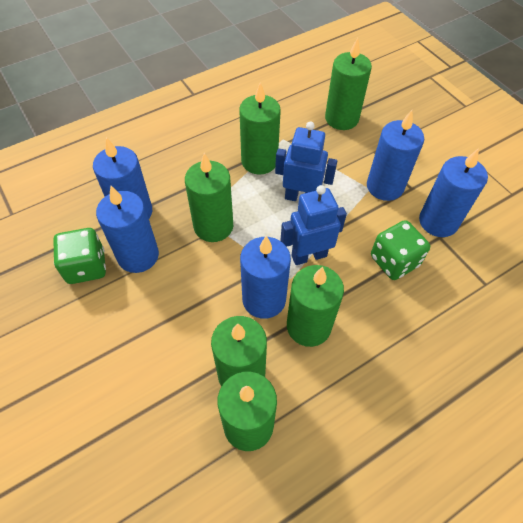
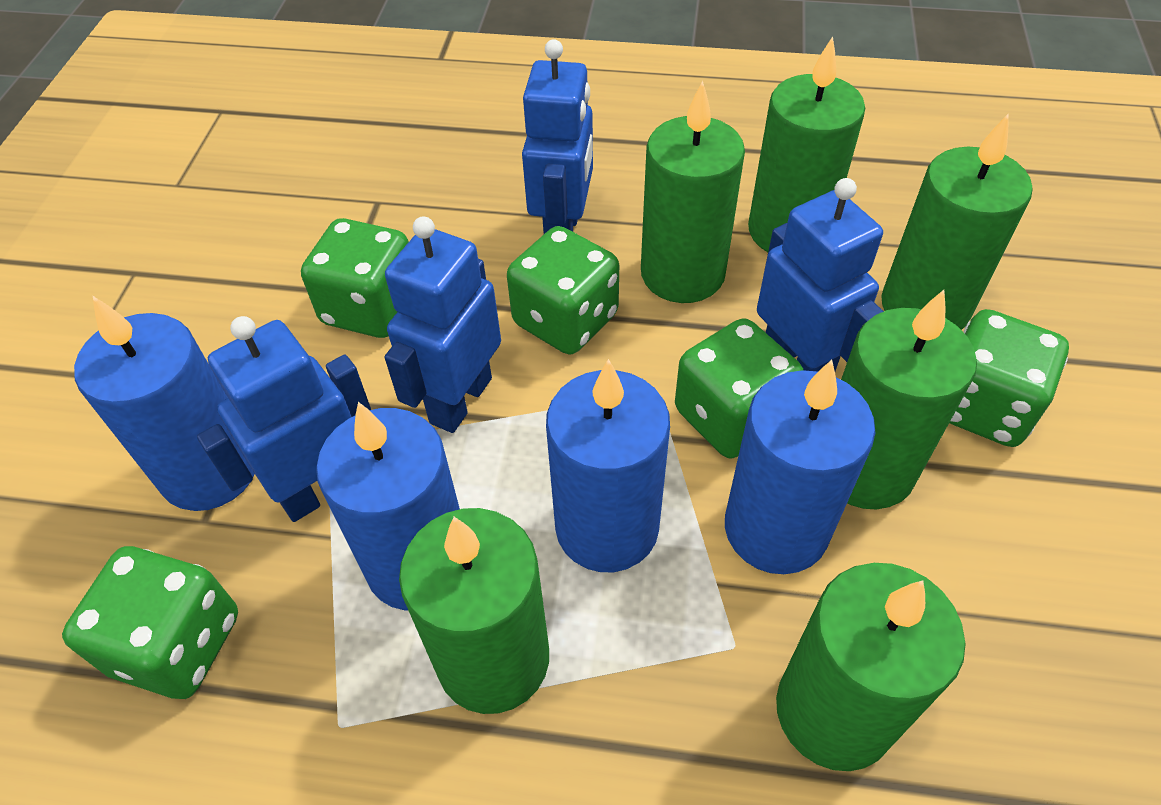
blue candle: 5 -> 4
blue robot: 2 -> 4
green dice: 2 -> 5

